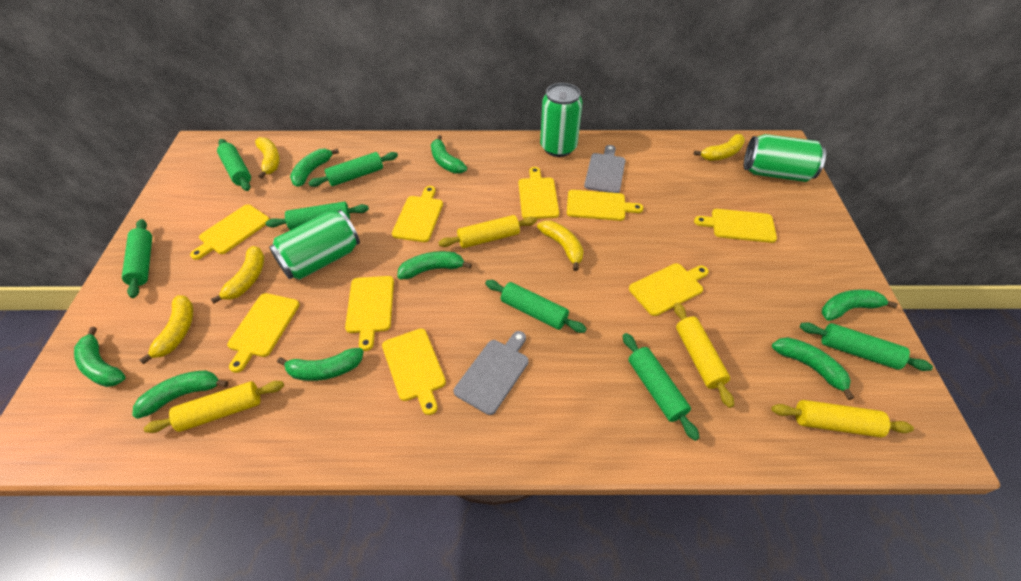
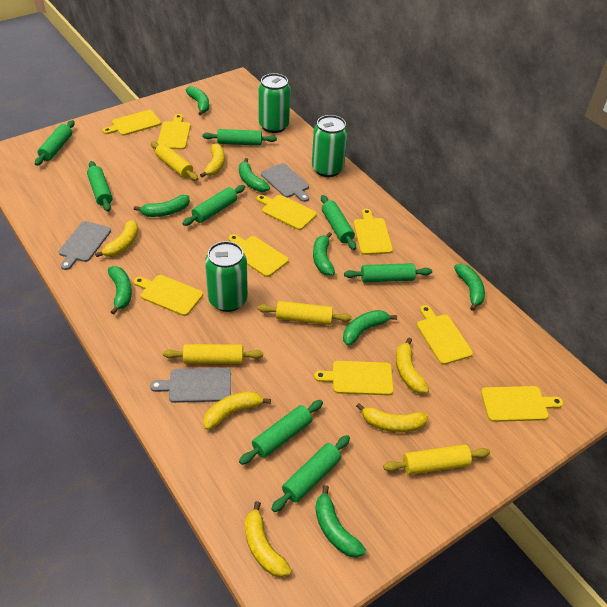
green rolling pin: 7 -> 8
grey cutting board: 2 -> 3
yellow banana: 5 -> 6

